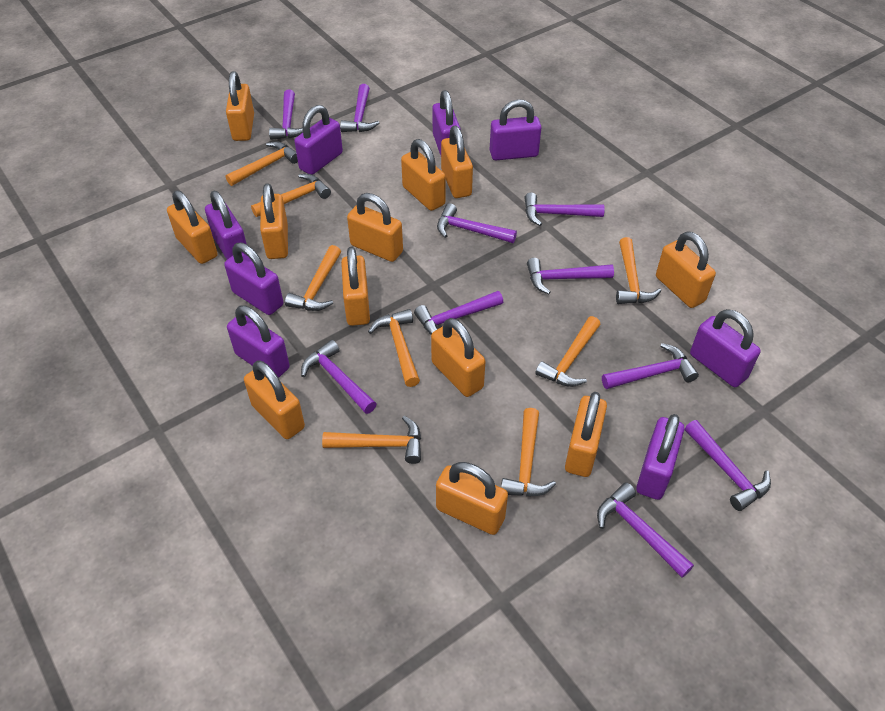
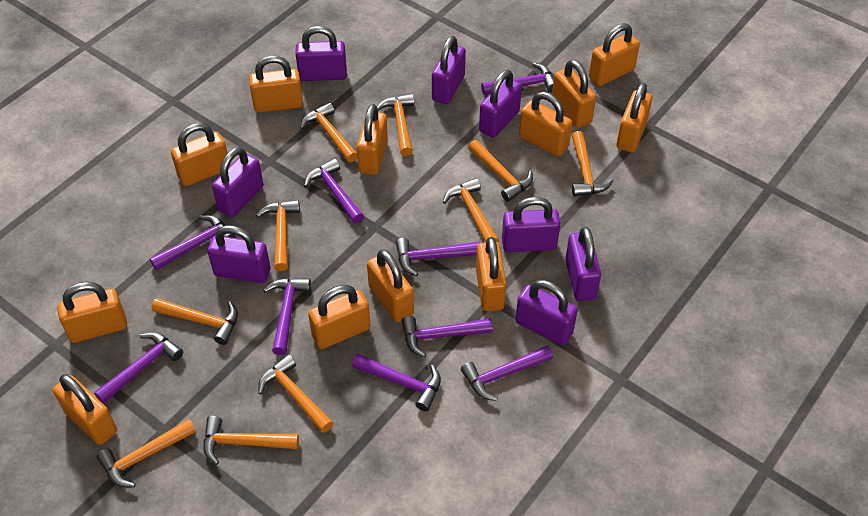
orange hammer: 8 -> 10
purple hammer: 10 -> 9

